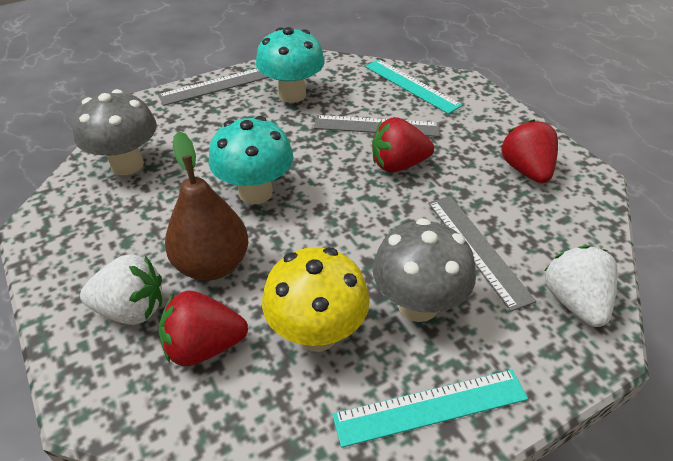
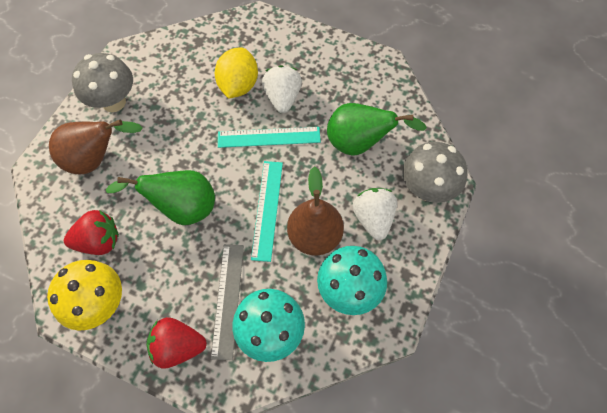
brown pear: 1 -> 2
green pear: 0 -> 2
grey ruler: 3 -> 1
red strawberry: 3 -> 2
yellow lemon: 0 -> 1

